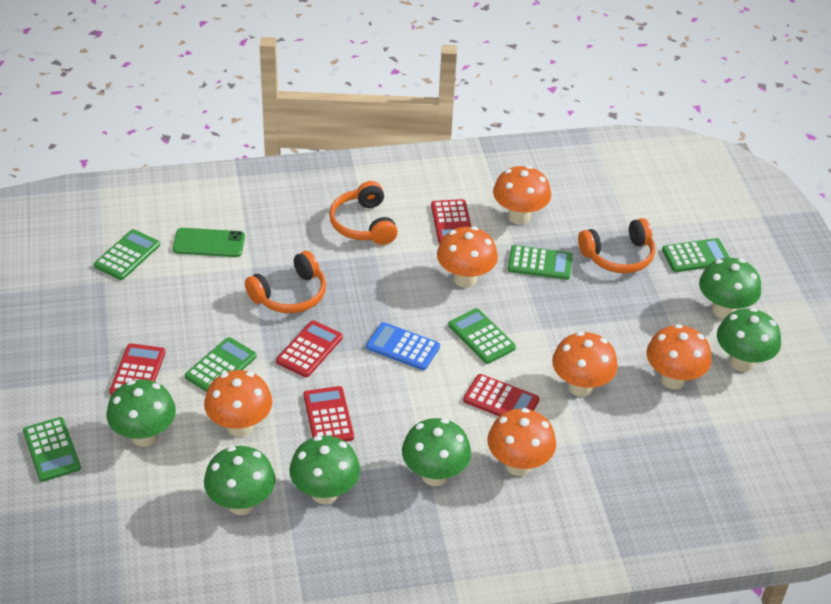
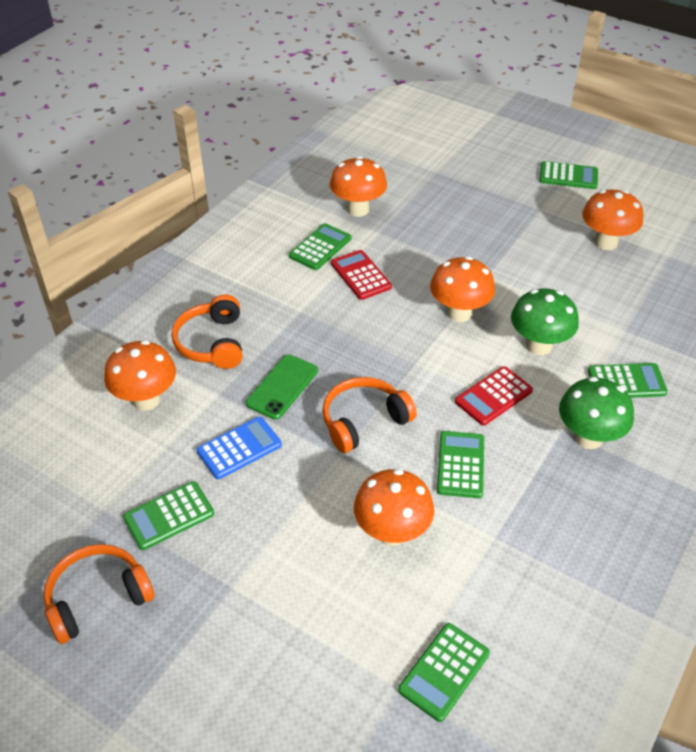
green mushroom: 6 -> 2
orange mushroom: 6 -> 5
red calculator: 5 -> 2

